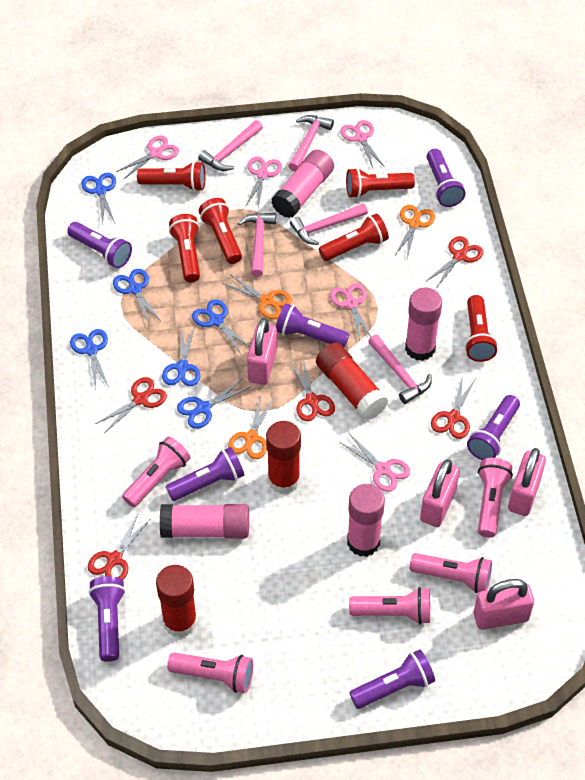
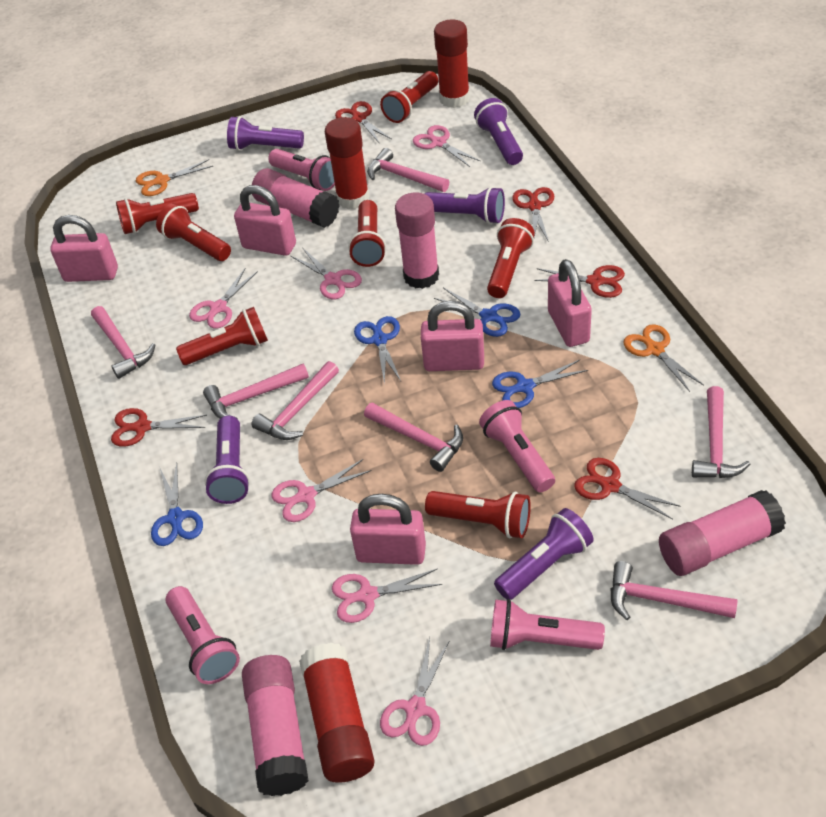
blue scissors: 6 -> 4
orange scissors: 3 -> 2
pink flashlight: 5 -> 4
pink hammer: 5 -> 7
pink padlock: 4 -> 5
pink scissors: 5 -> 6
purple flashlight: 7 -> 5
red flashlight: 6 -> 7

